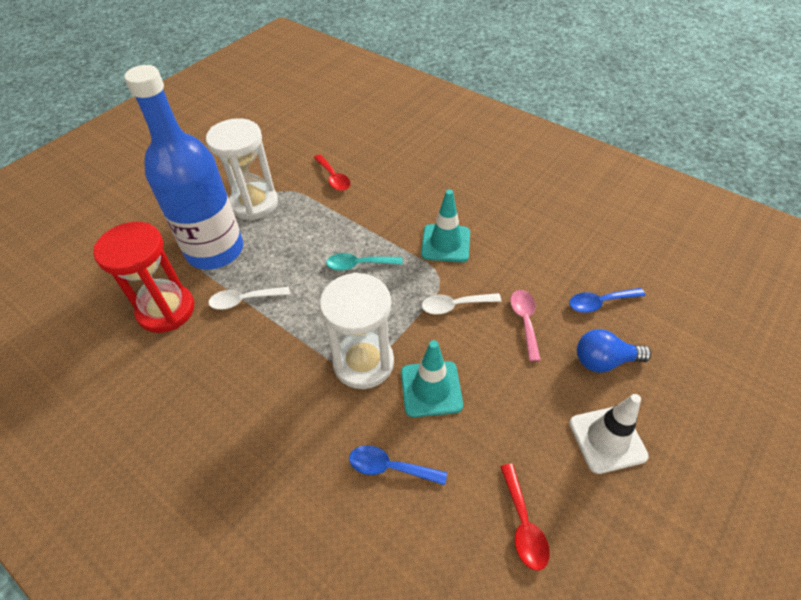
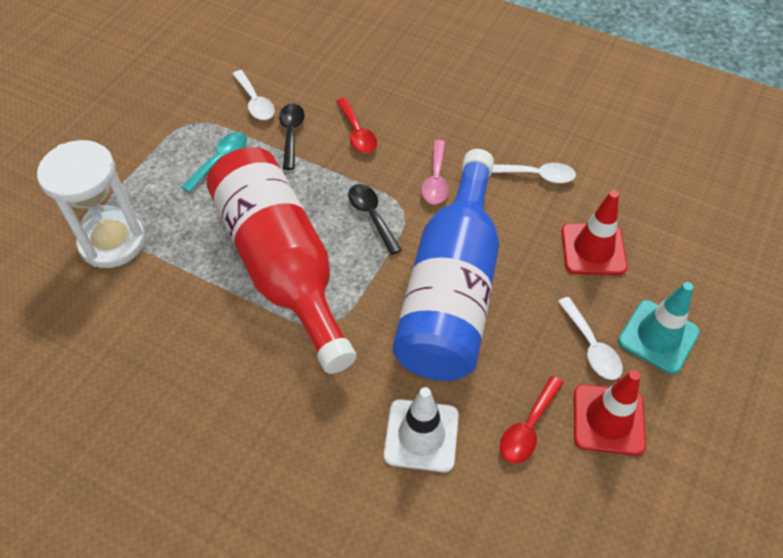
black spoon: 0 -> 2
blue light bulb: 1 -> 0
blue spoon: 2 -> 0
red bottle: 0 -> 1
red hourglass: 1 -> 0
red traffic cone: 0 -> 2
turquoise traffic cone: 2 -> 1
white hourglass: 2 -> 1
white spoon: 2 -> 3

